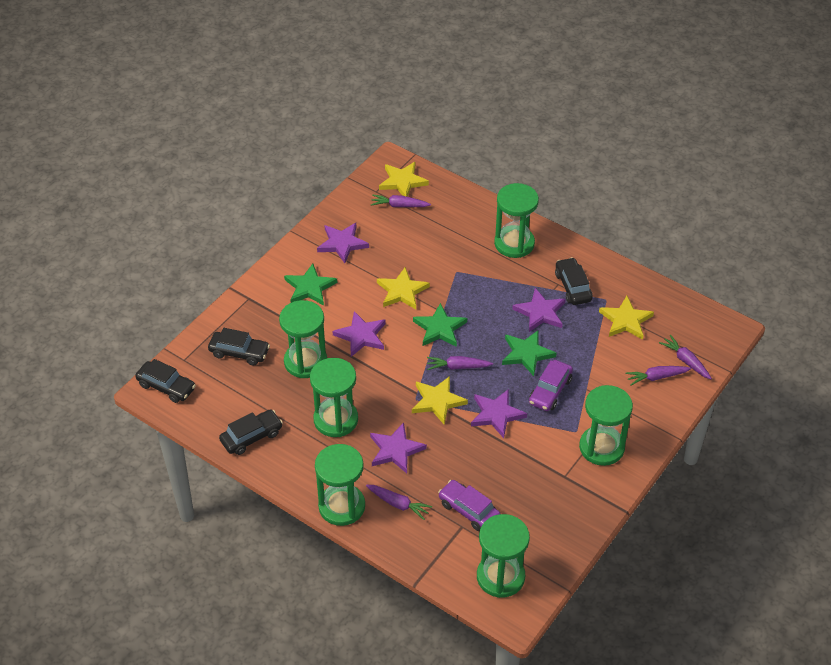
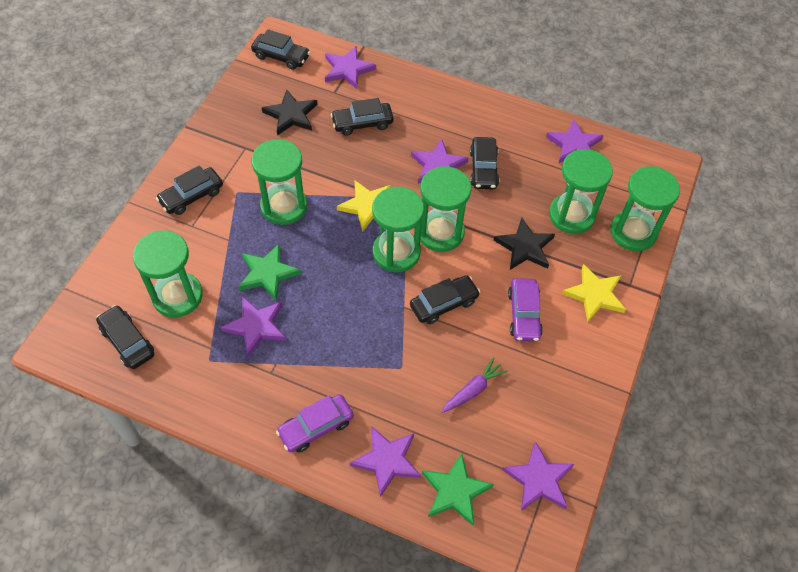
black car: 4 -> 6
black star: 0 -> 2
green star: 3 -> 2
purple carrot: 5 -> 1
purple star: 5 -> 6
yellow star: 4 -> 2

